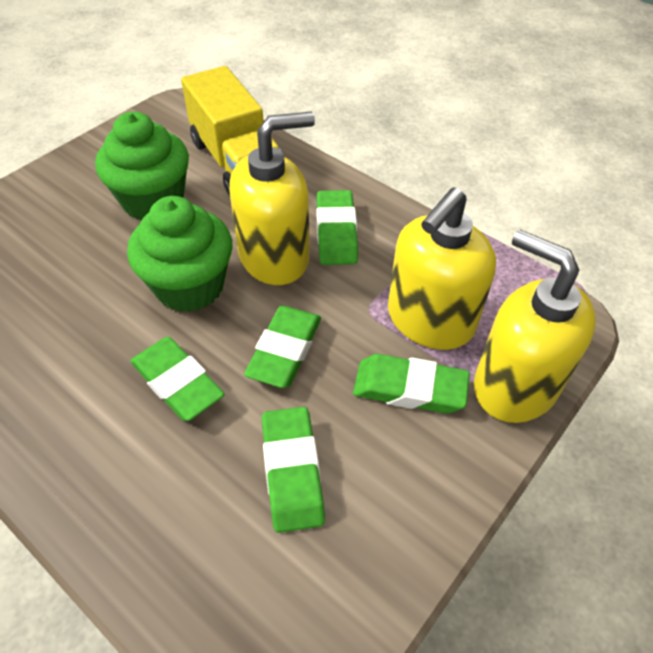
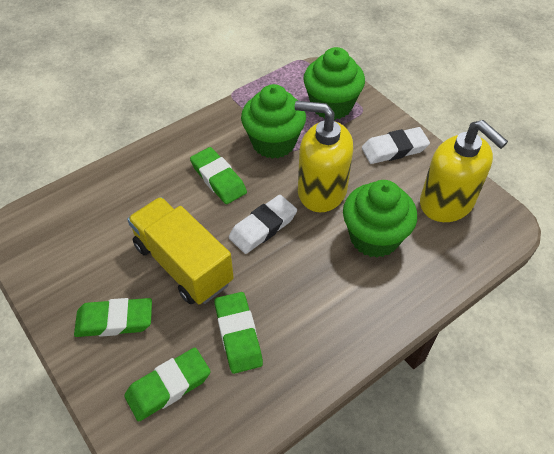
green cupcake: 2 -> 3
green eraser: 5 -> 4
white eraser: 0 -> 2
yellow soap dispenser: 3 -> 2

